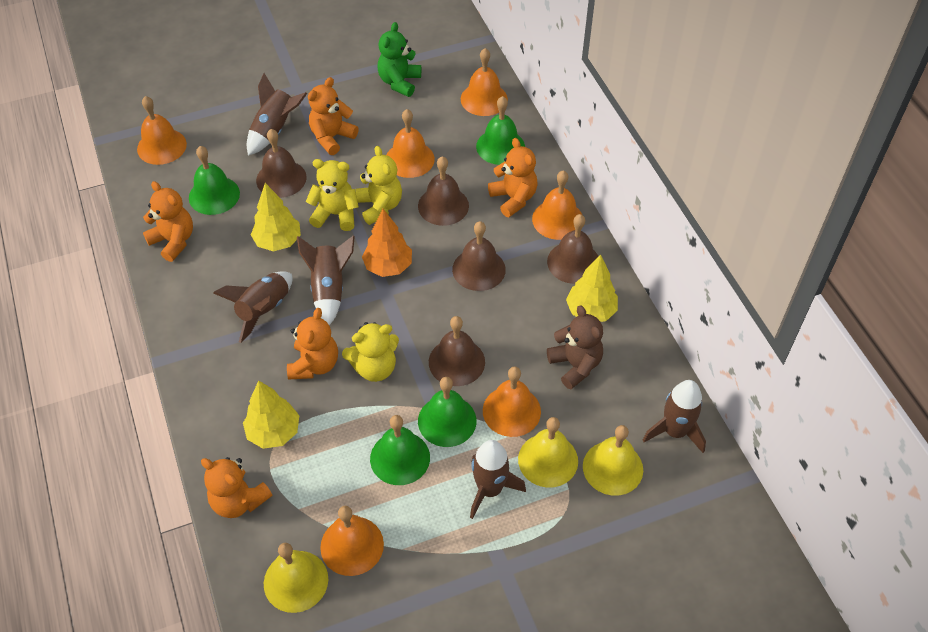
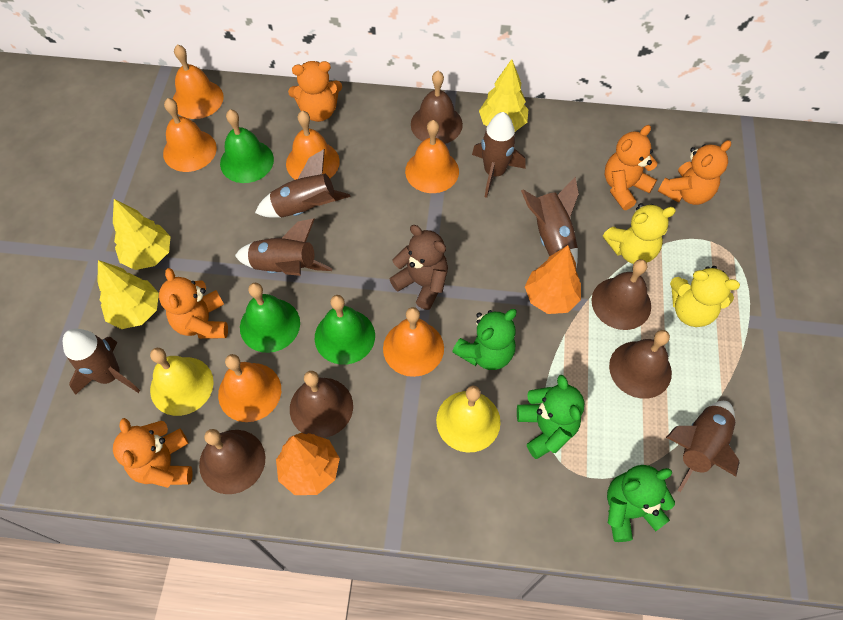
brown rocket: 5 -> 6
green bell: 4 -> 3
green teddy bear: 1 -> 3
orange tree: 1 -> 2
yellow bell: 3 -> 2
yellow teddy bear: 3 -> 2

